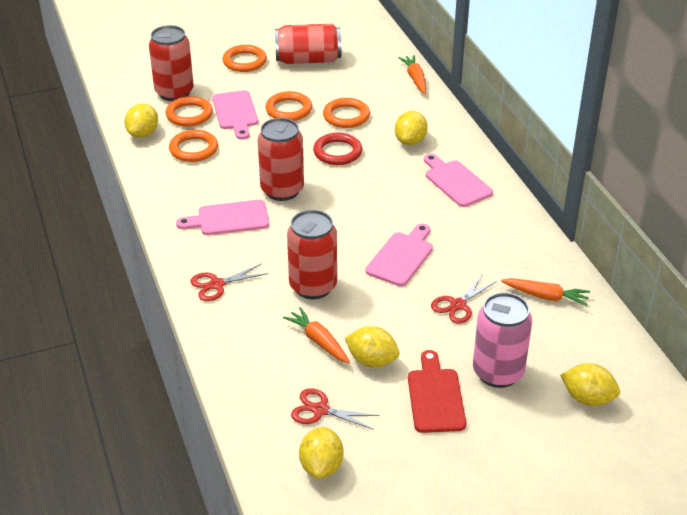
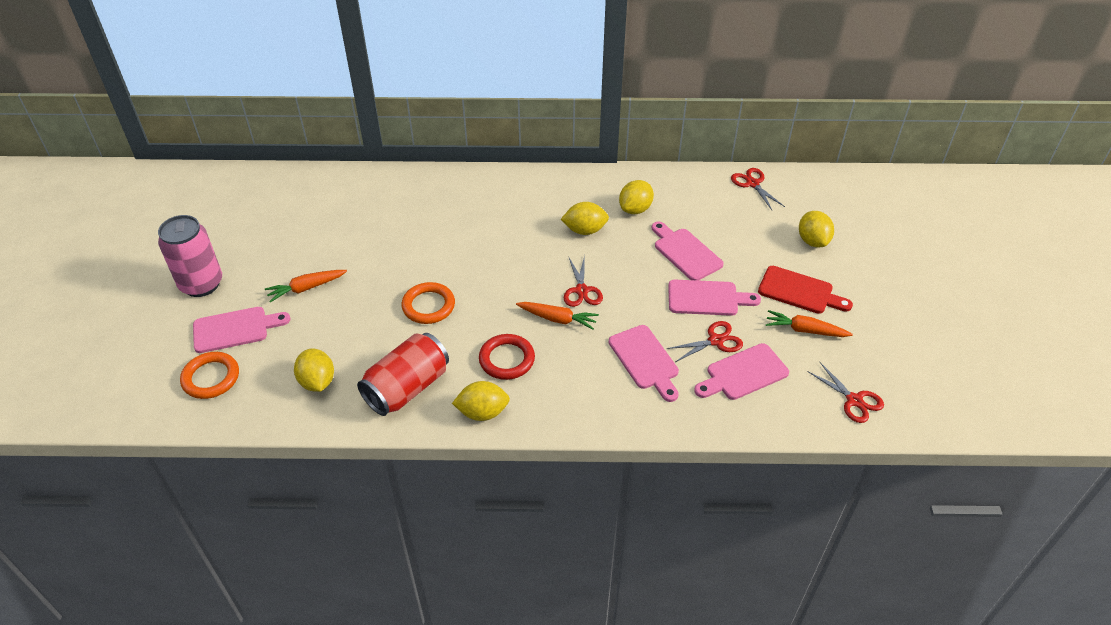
orange ring: 5 -> 2
pink cutting board: 4 -> 5
red can: 4 -> 1
red scissors: 3 -> 4

